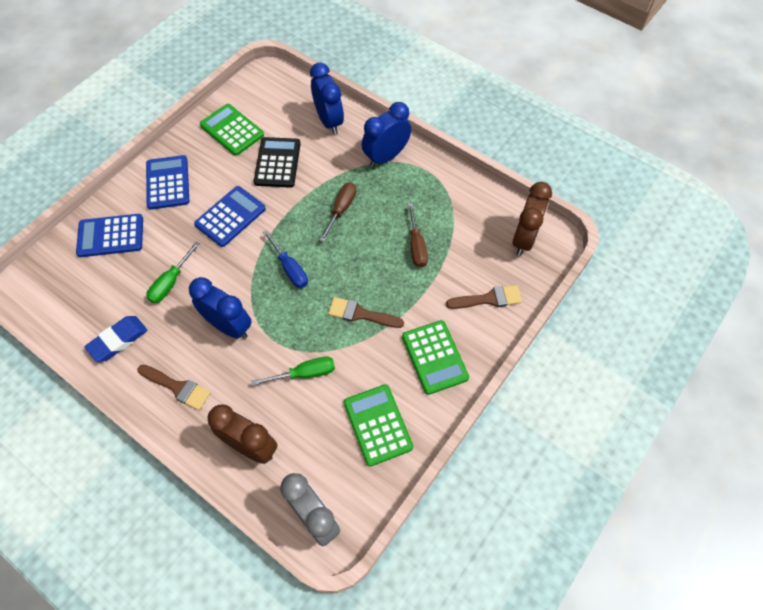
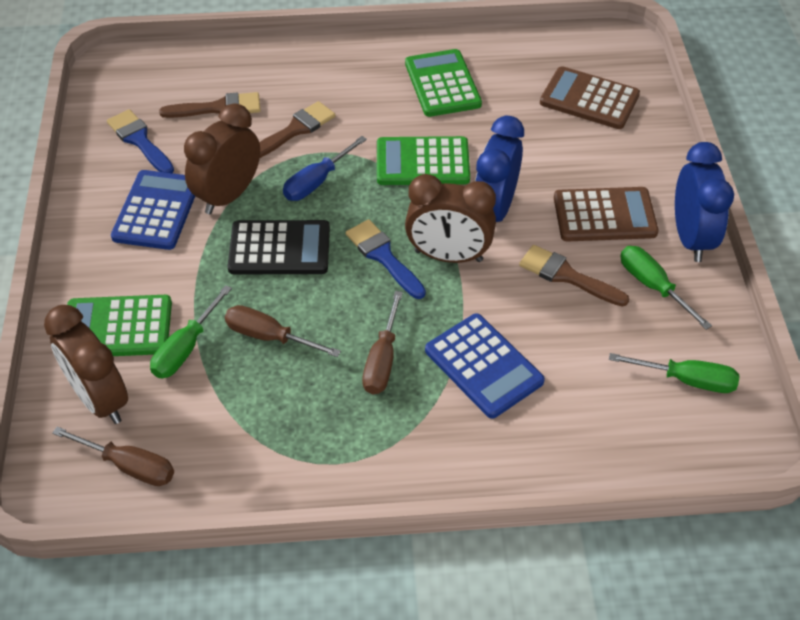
blue brush: 0 -> 2
blue calculator: 3 -> 2
blue clock: 3 -> 2
blue eraser: 1 -> 0
brown calculator: 0 -> 2
brown clock: 2 -> 3
brown screwdriver: 2 -> 3
green screwdriver: 2 -> 3
grey clock: 1 -> 0

